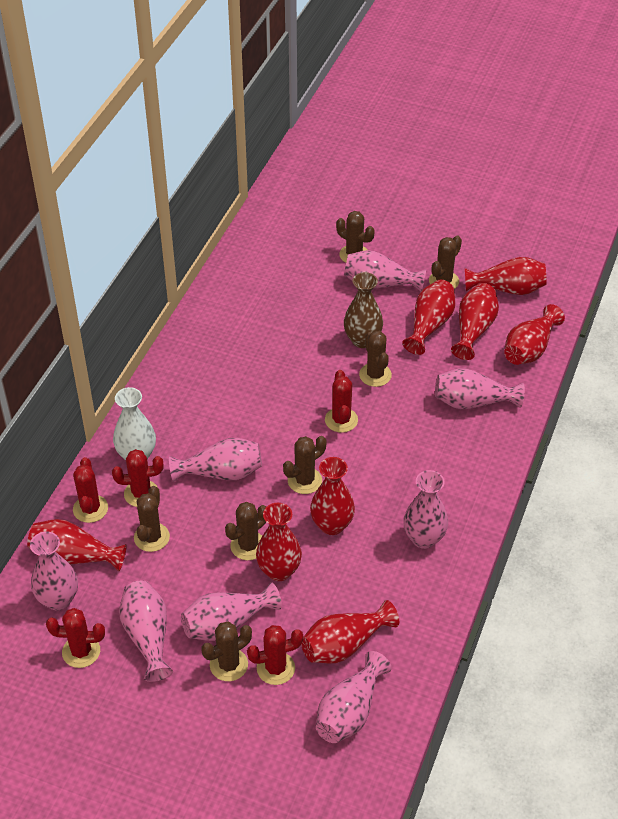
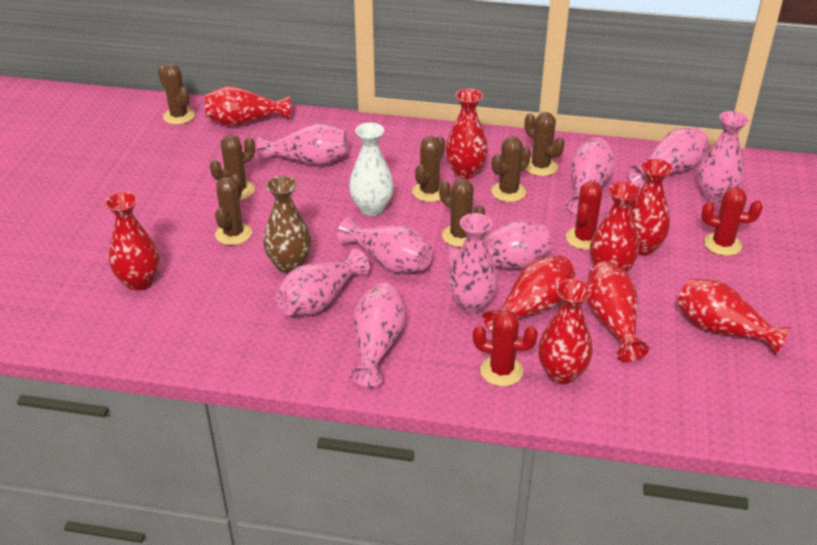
pink vase: 8 -> 9
red cactus: 5 -> 3
red vase: 8 -> 9

